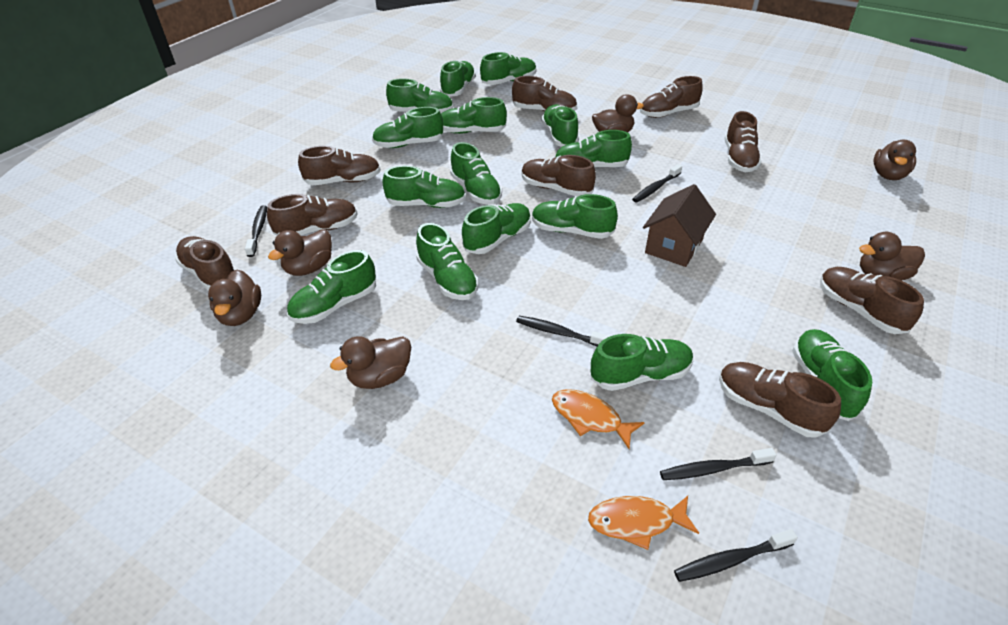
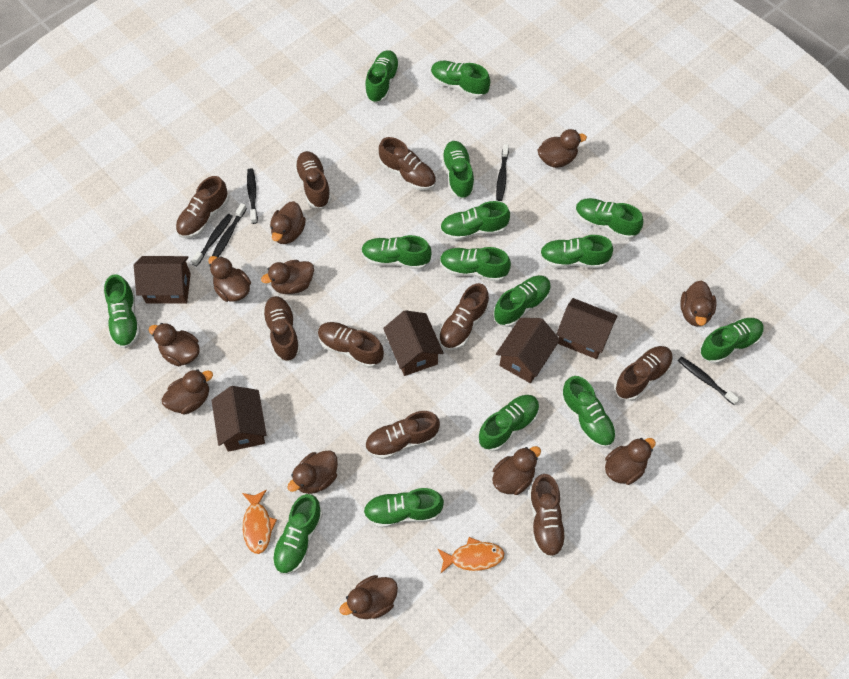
brown duck: 6 -> 11
brown house: 1 -> 5

